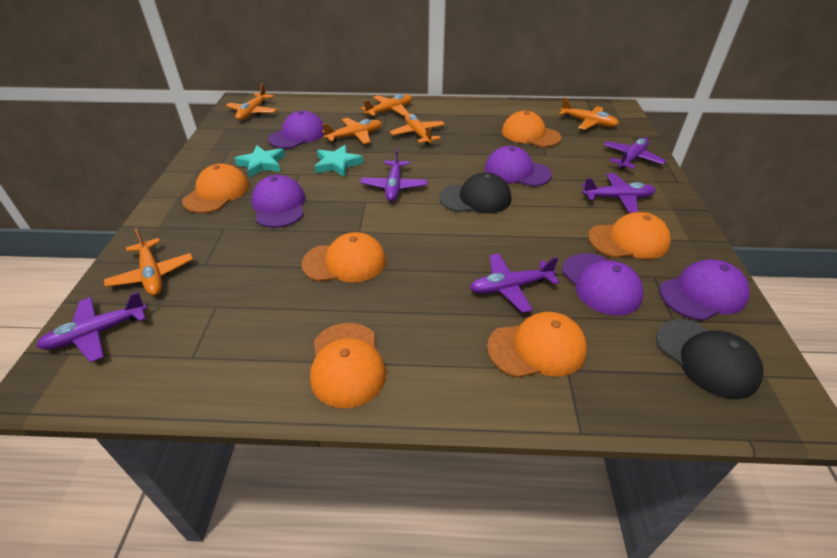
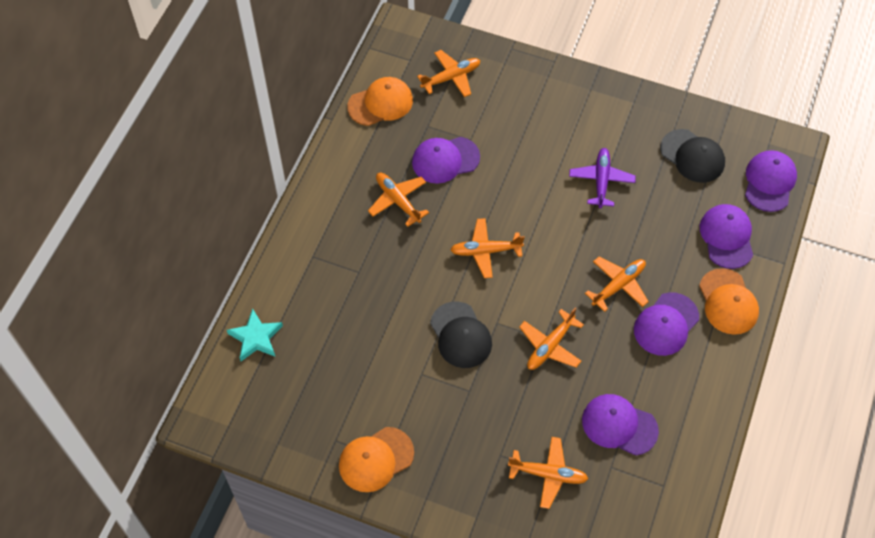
orange cap: 6 -> 3
purple plane: 5 -> 1
turquoise star: 2 -> 1

